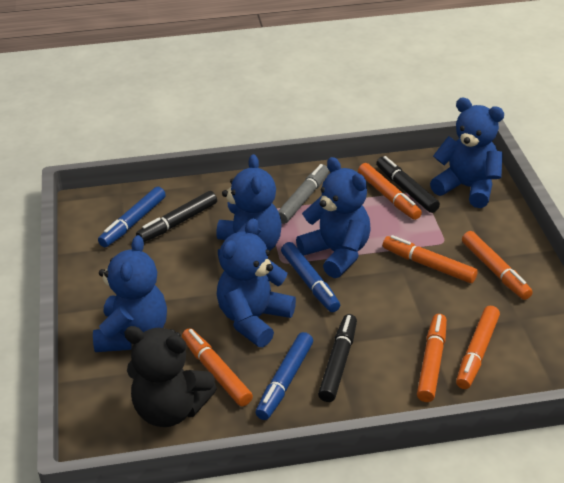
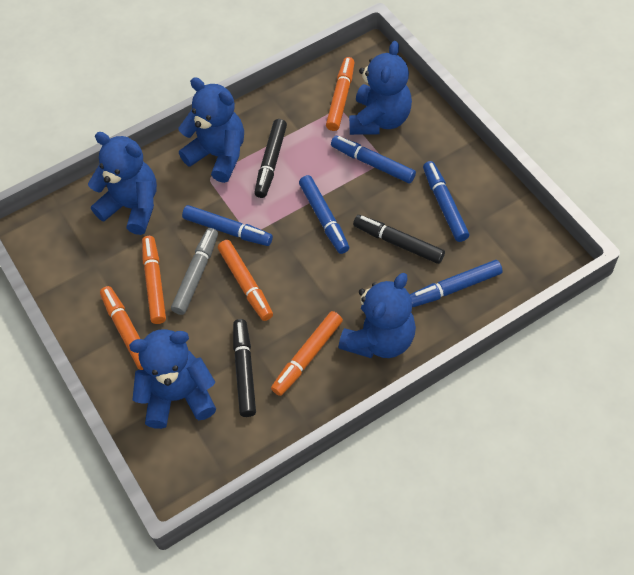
black teddy bear: 1 -> 0
blue marker: 3 -> 5
orange marker: 6 -> 5

